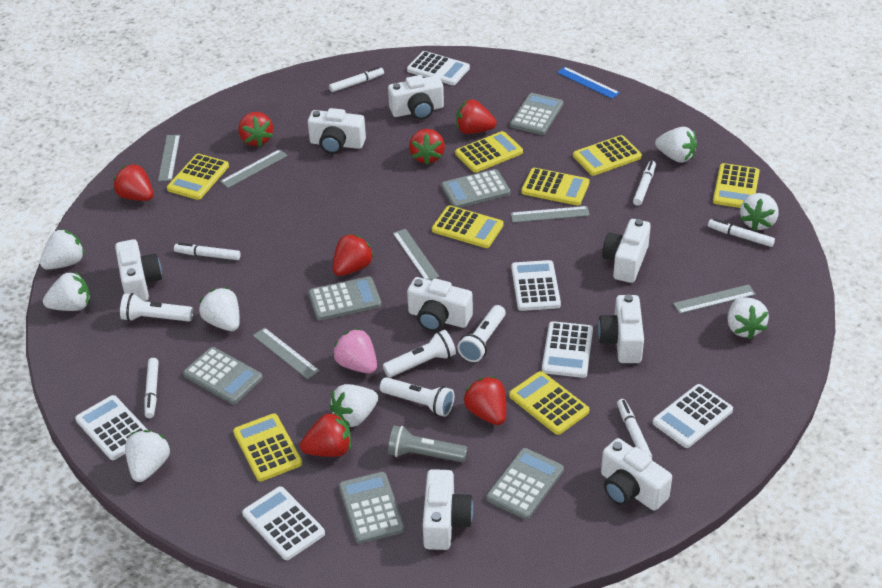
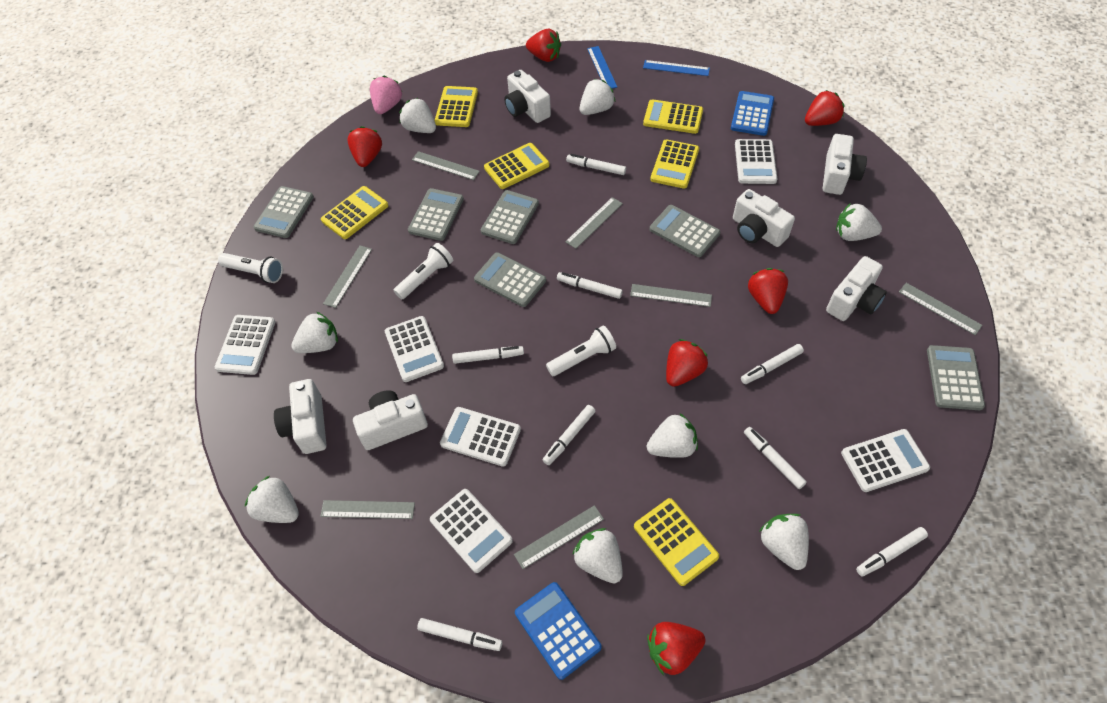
blue calculator: 0 -> 2
blue ruler: 1 -> 2
grey flashlight: 1 -> 0
grey ruler: 6 -> 7
red strawberry: 7 -> 6
white camera: 8 -> 6
white flashlight: 4 -> 3
white marker: 6 -> 8
yellow calculator: 8 -> 6

